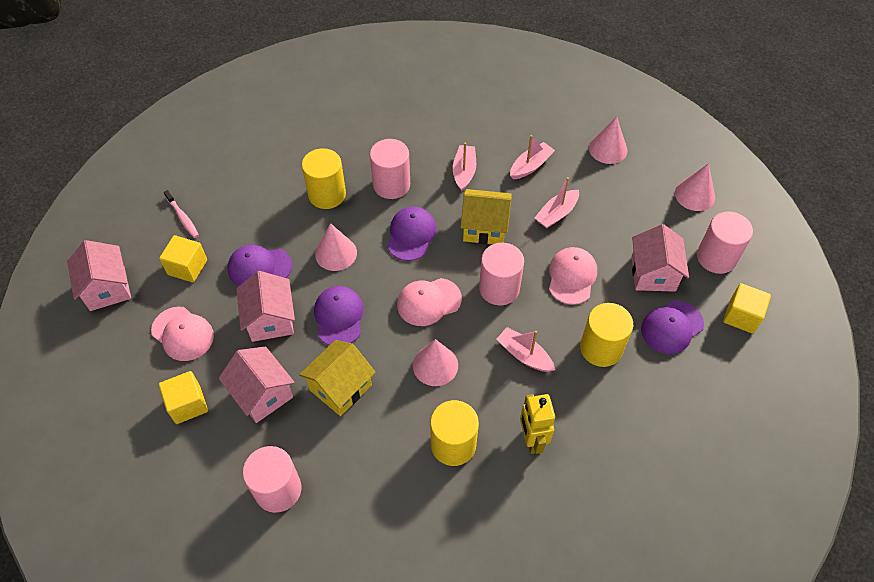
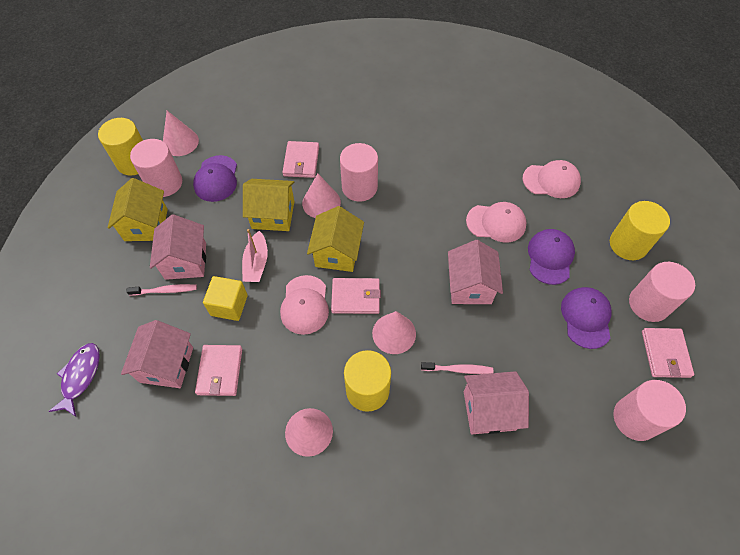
pink boat: 4 -> 1
pink toothbrush: 1 -> 2
pink wallet: 0 -> 4
purple cap: 4 -> 3
purple fish: 0 -> 1
yellow cube: 3 -> 1
yellow house: 2 -> 3
yellow robot: 1 -> 0

